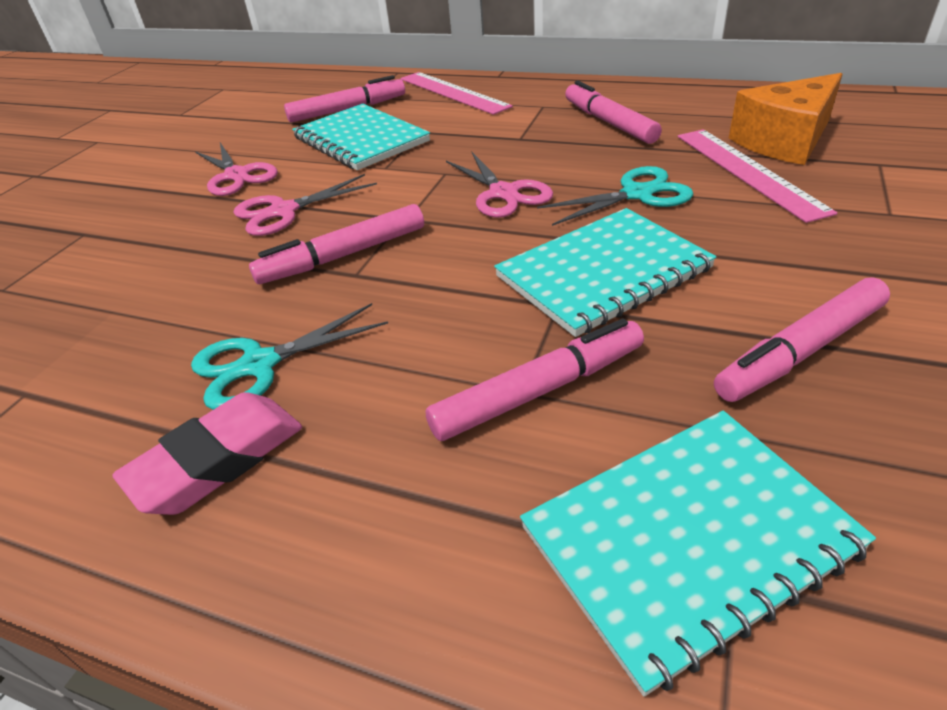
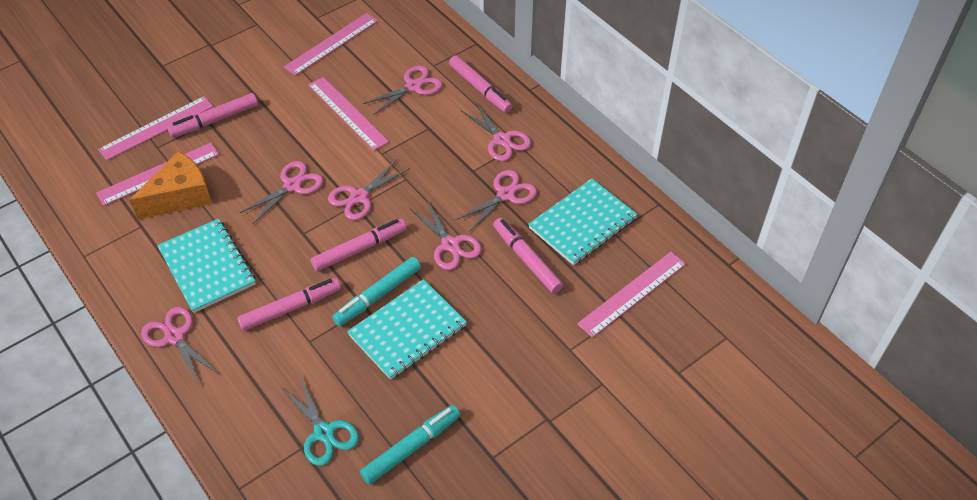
pink eraser: 1 -> 0
pink ruler: 2 -> 5
pink scissors: 3 -> 7
turquoise marker: 0 -> 2
turquoise scissors: 2 -> 1

